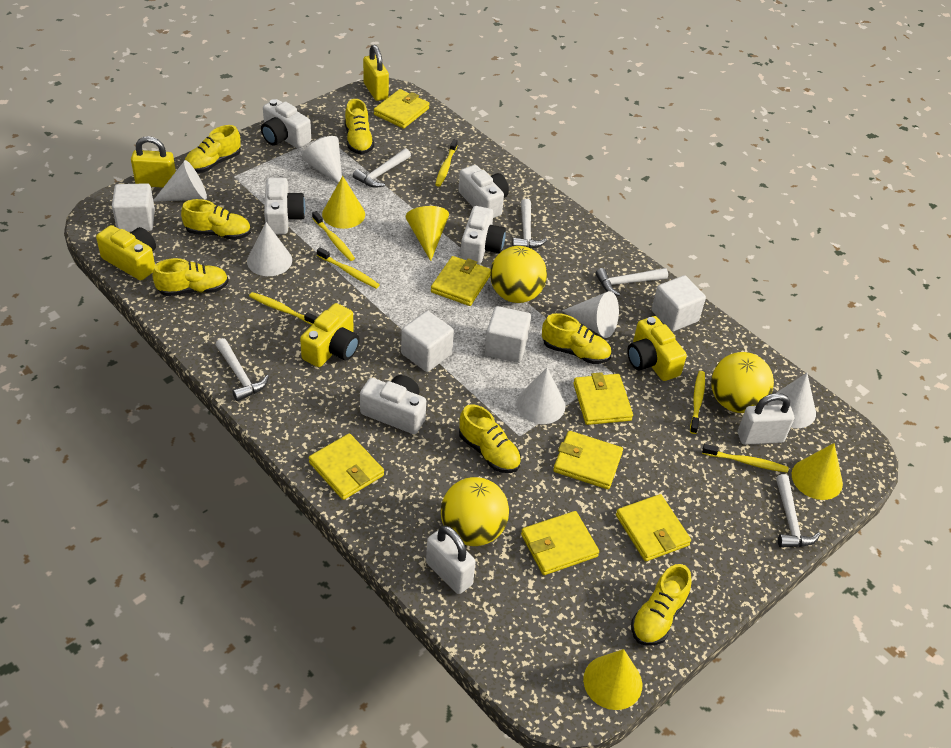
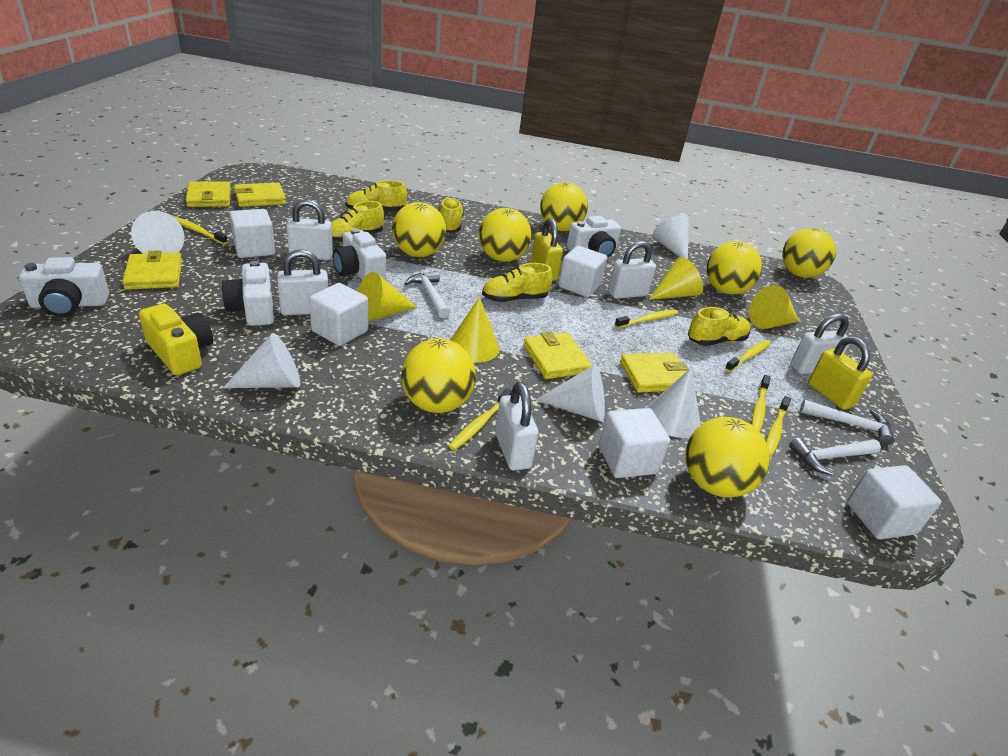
white camera: 5 -> 4
white cone: 6 -> 5
white cube: 4 -> 5
white hammer: 5 -> 3
white padlock: 2 -> 5
yellow ball: 3 -> 7
yellow camera: 3 -> 1
yellow shoe: 7 -> 5
yellow wallet: 7 -> 5

